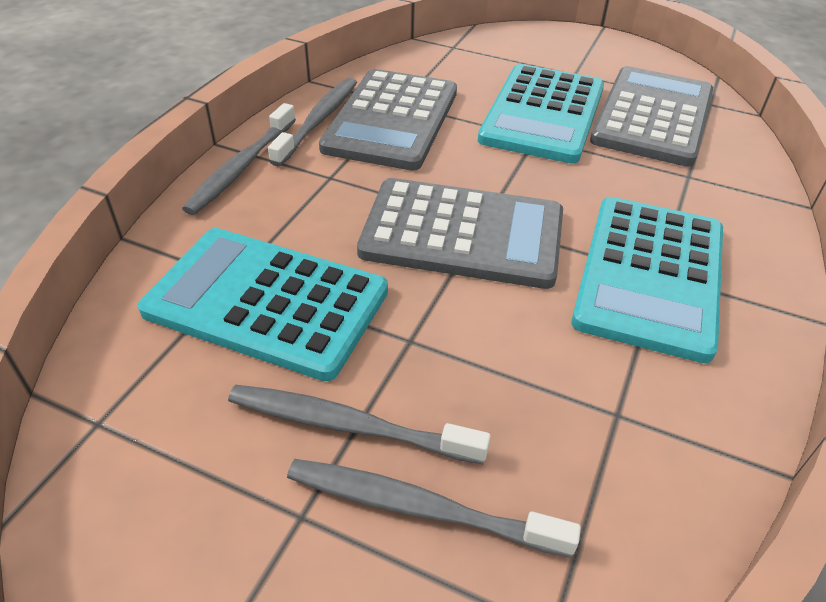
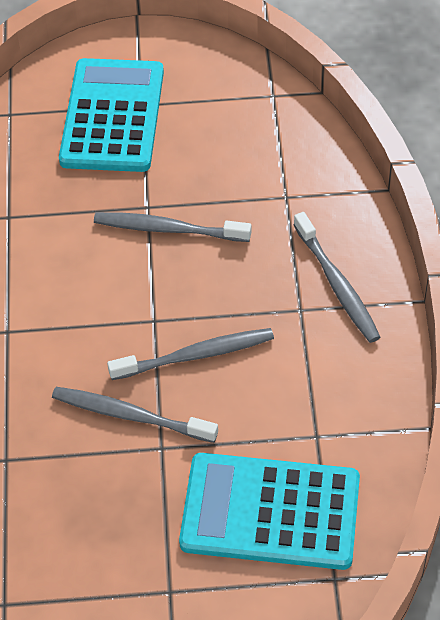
grey calculator: 3 -> 0
turquoise calculator: 3 -> 2

